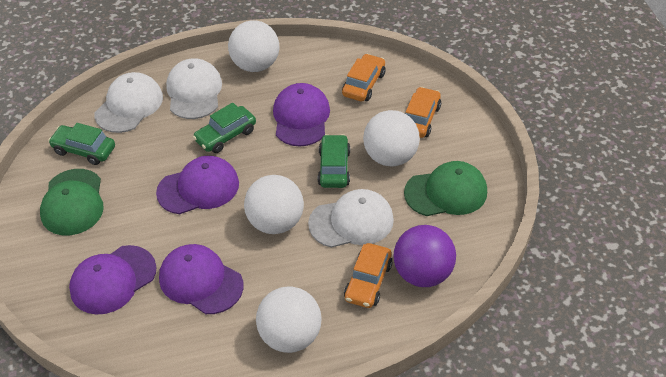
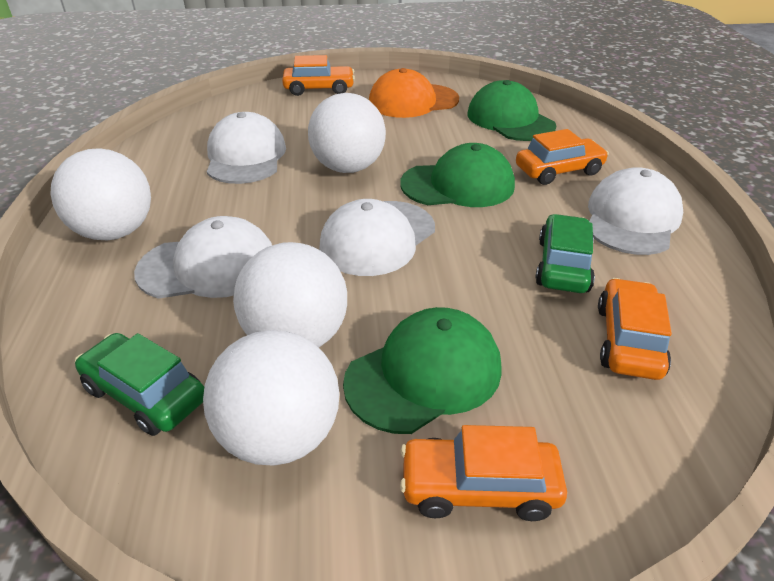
green cap: 2 -> 3
green car: 3 -> 2
orange cap: 0 -> 1
orange car: 3 -> 4
purple ball: 1 -> 0
purple cap: 4 -> 0
white cap: 3 -> 4

